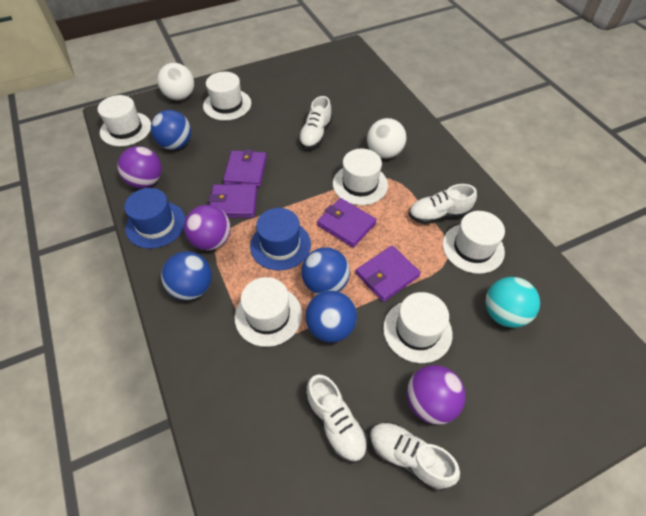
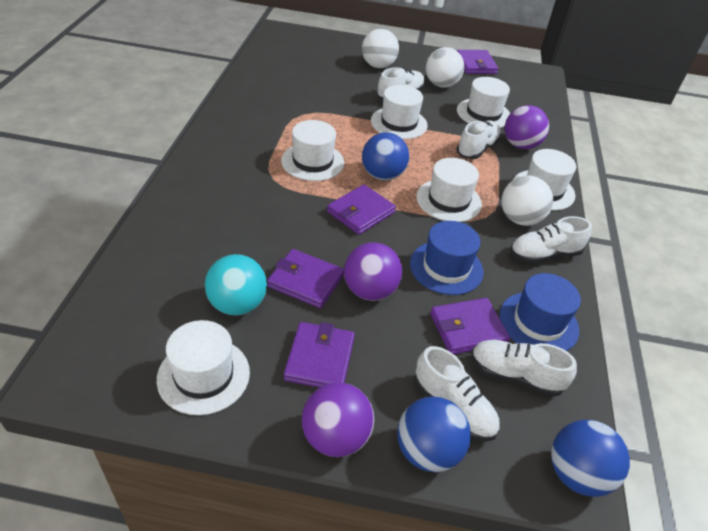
blue ball: 4 -> 3
purple wallet: 4 -> 5
white ball: 2 -> 3
white shoe: 4 -> 5

